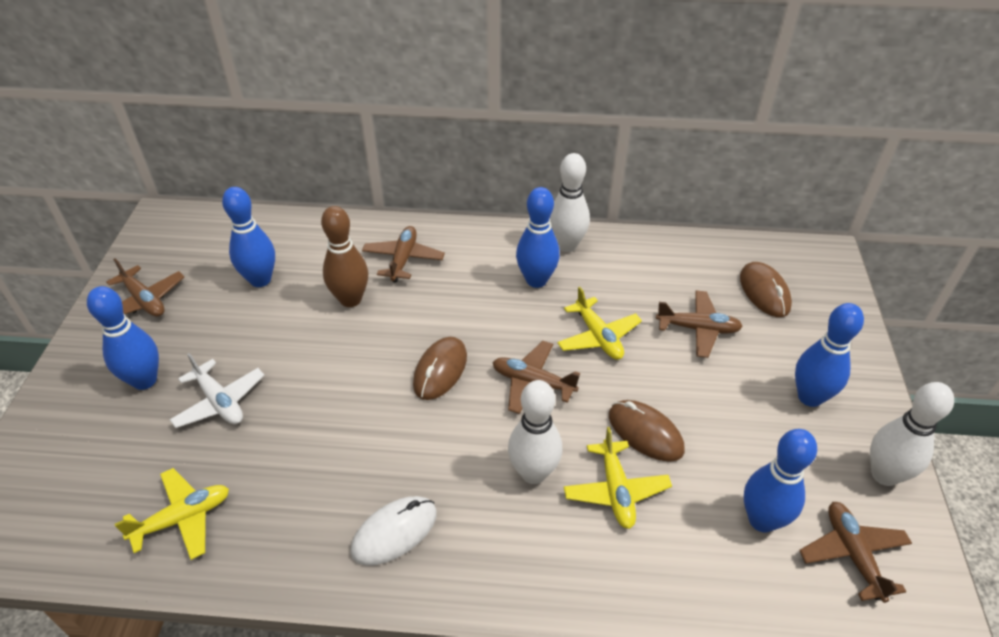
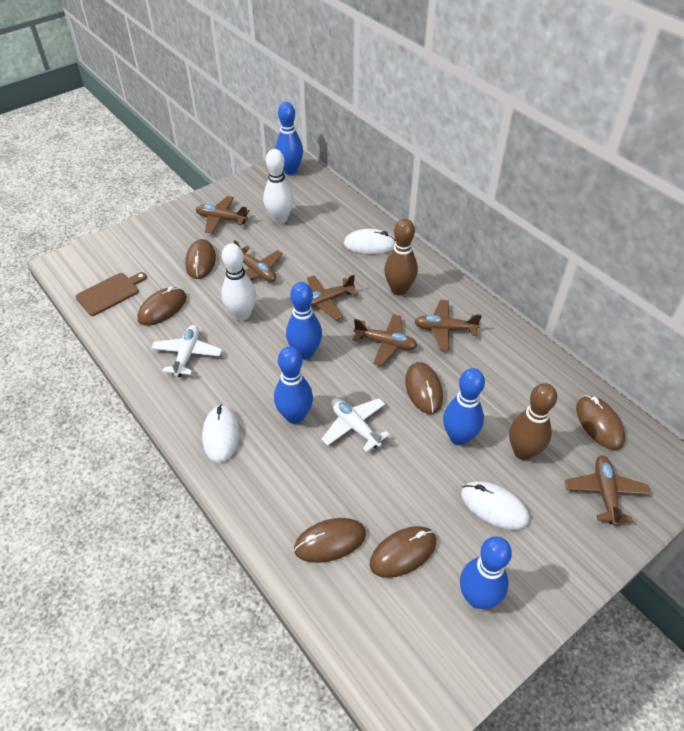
brown bowling pin: 1 -> 2
brown cutting board: 0 -> 1
brown mouse: 3 -> 6
brown plane: 5 -> 6
white bowling pin: 3 -> 2
white mouse: 1 -> 3
white plane: 1 -> 2
yellow plane: 3 -> 0

